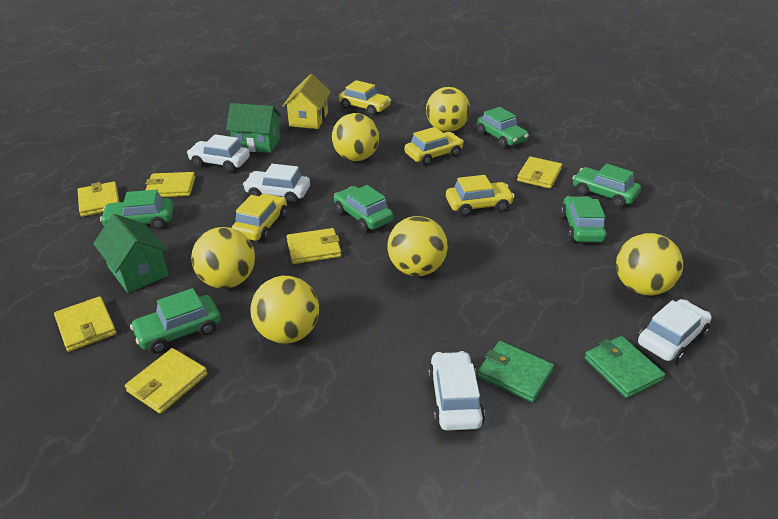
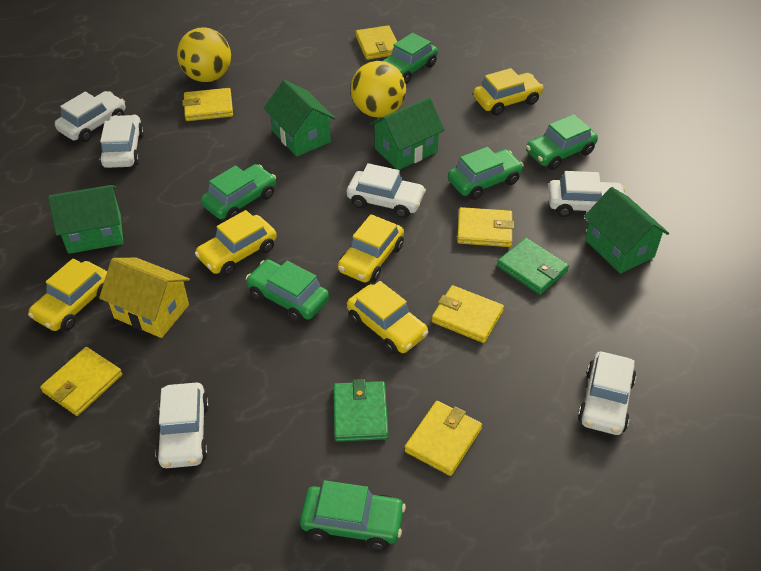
green house: 2 -> 4
white car: 4 -> 6
yellow ball: 6 -> 2
yellow car: 4 -> 5

